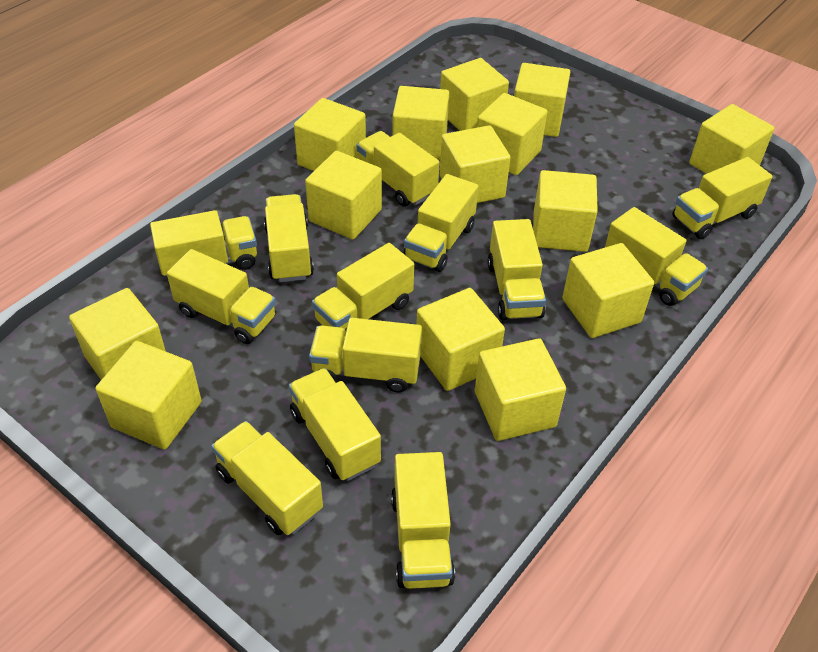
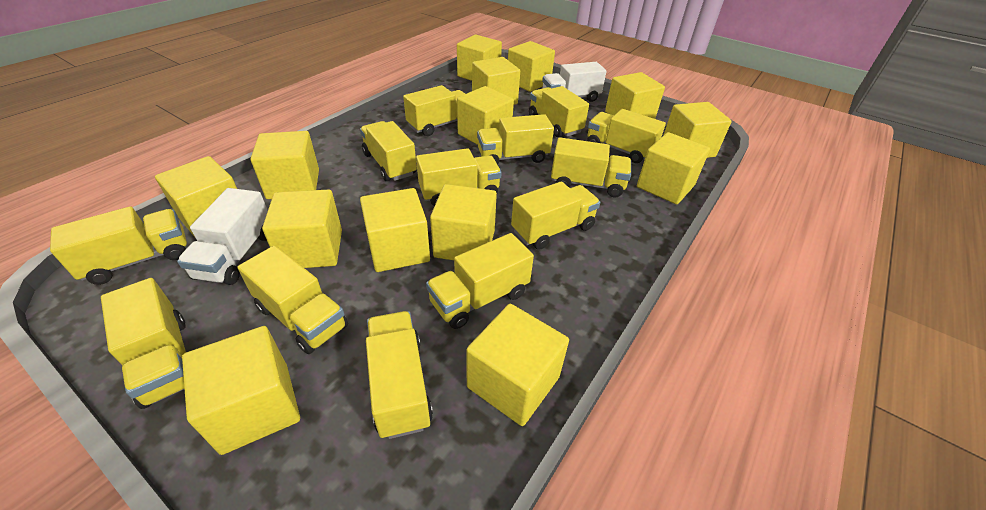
white truck: 0 -> 2

